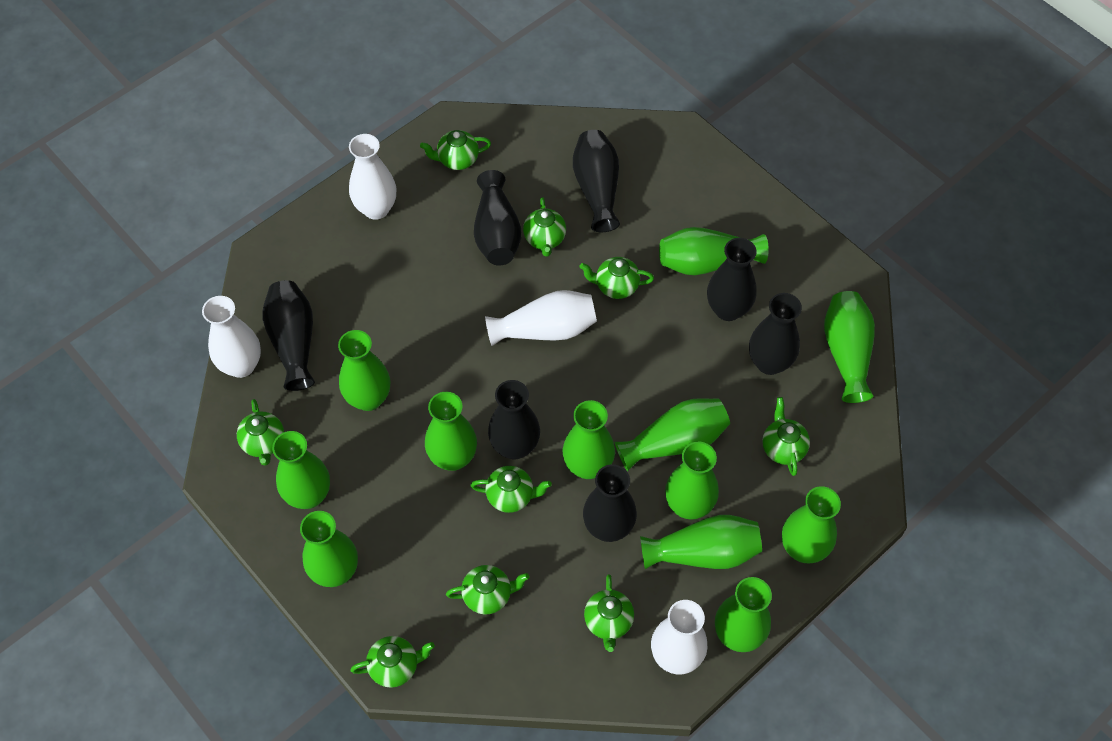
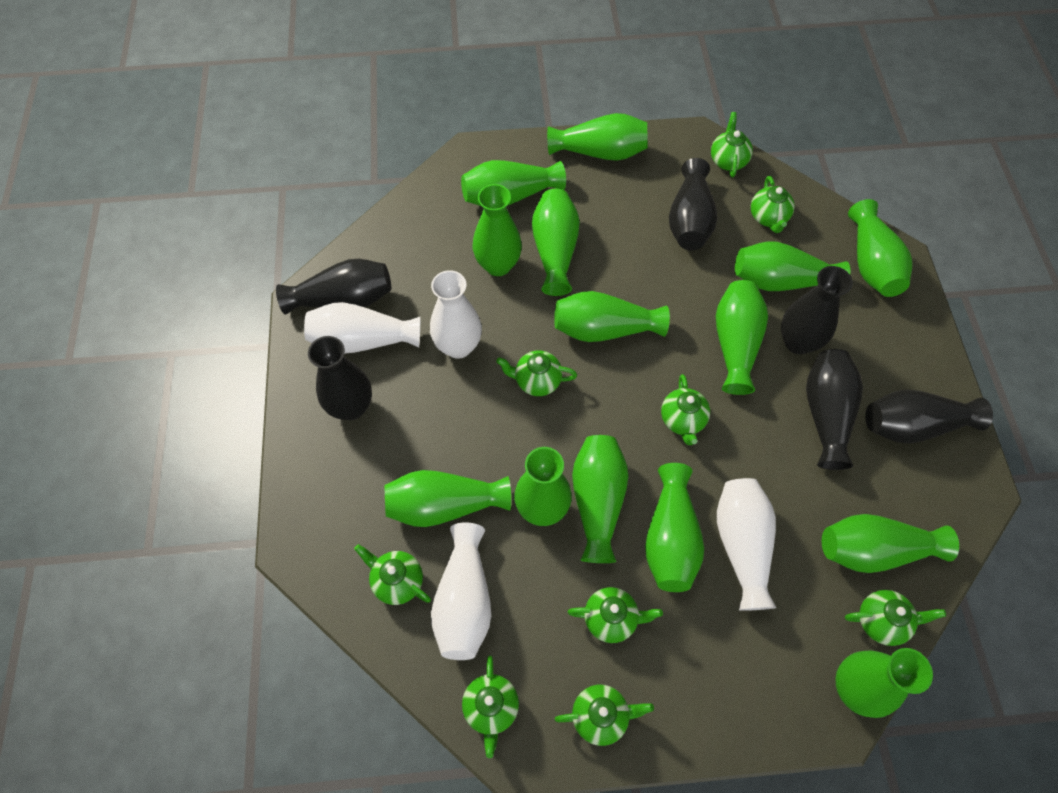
black vase: 7 -> 6
green vase: 12 -> 14

